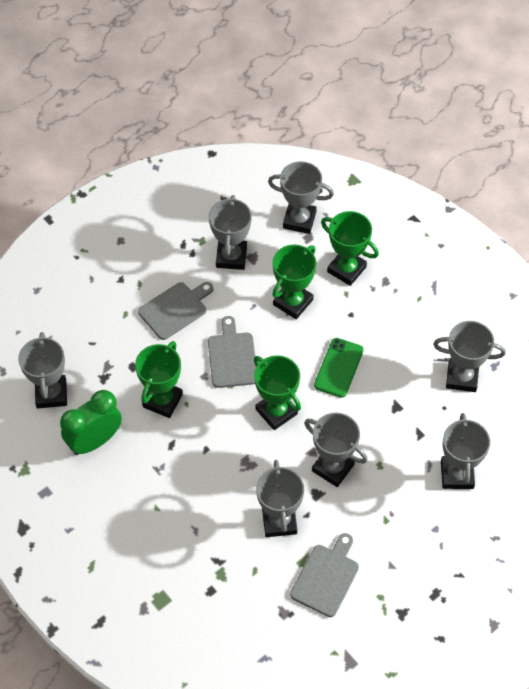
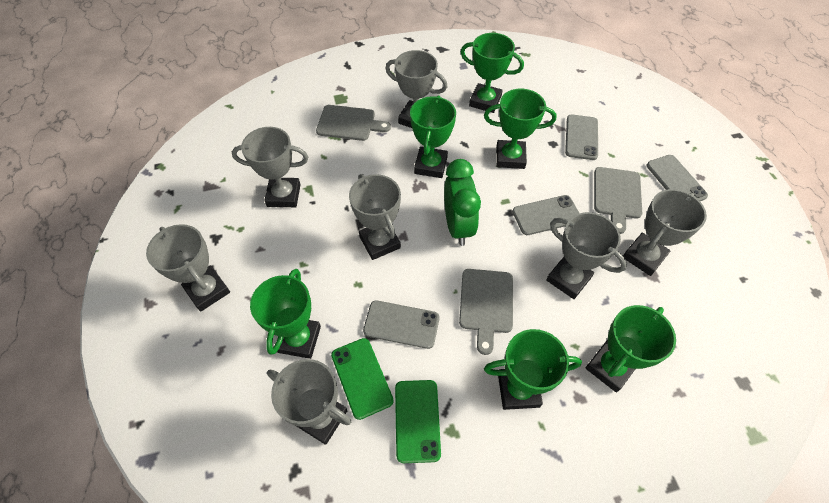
green phone: 1 -> 2
green trophy: 4 -> 6
grey phone: 0 -> 4

